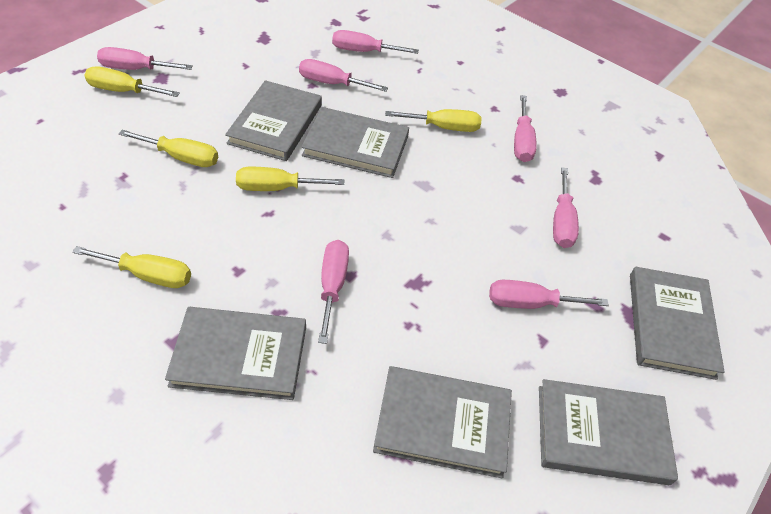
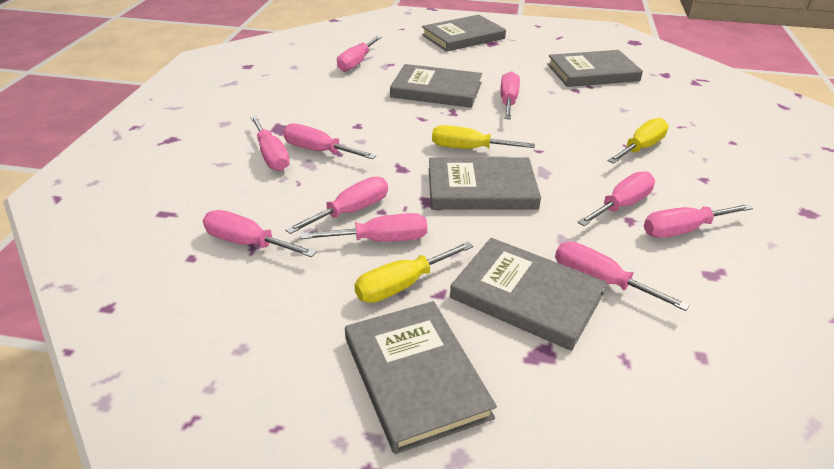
pink screwdriver: 7 -> 10
yellow screwdriver: 5 -> 3

